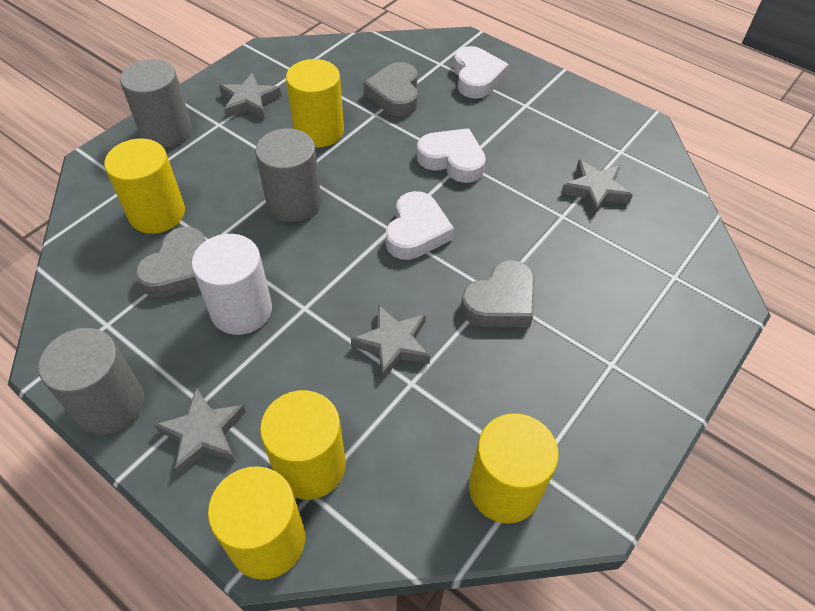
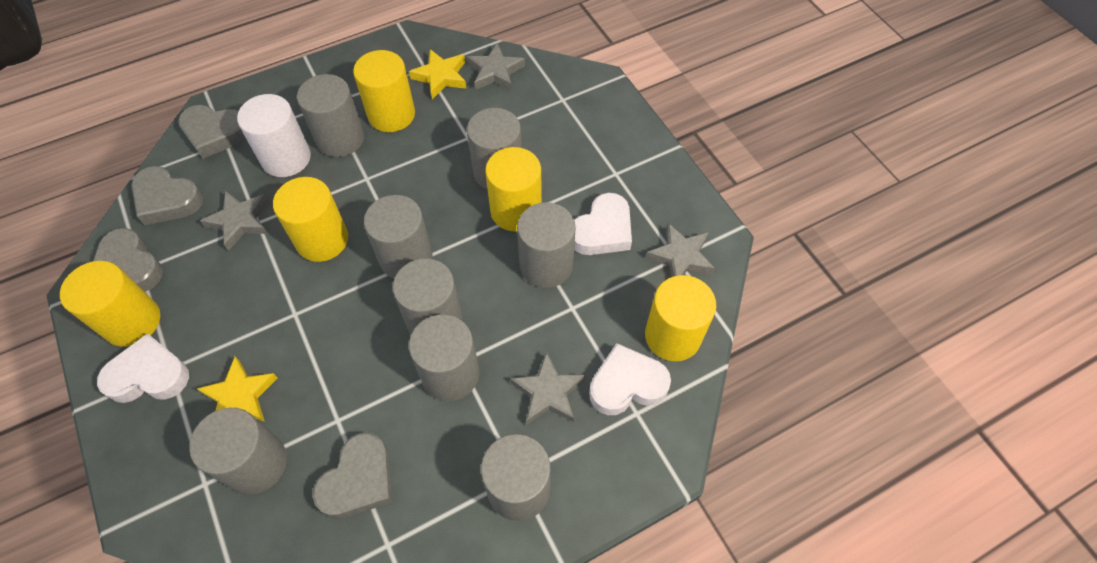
grey cylinder: 3 -> 8
grey heart: 3 -> 4
yellow star: 0 -> 2

